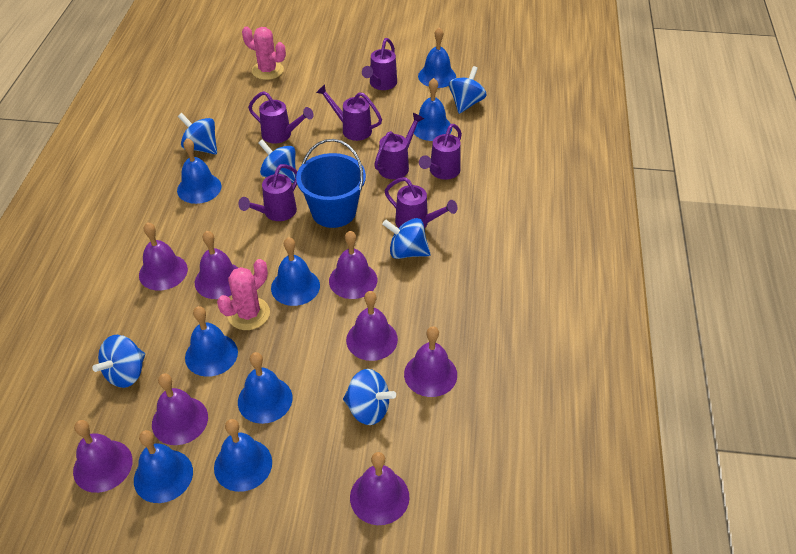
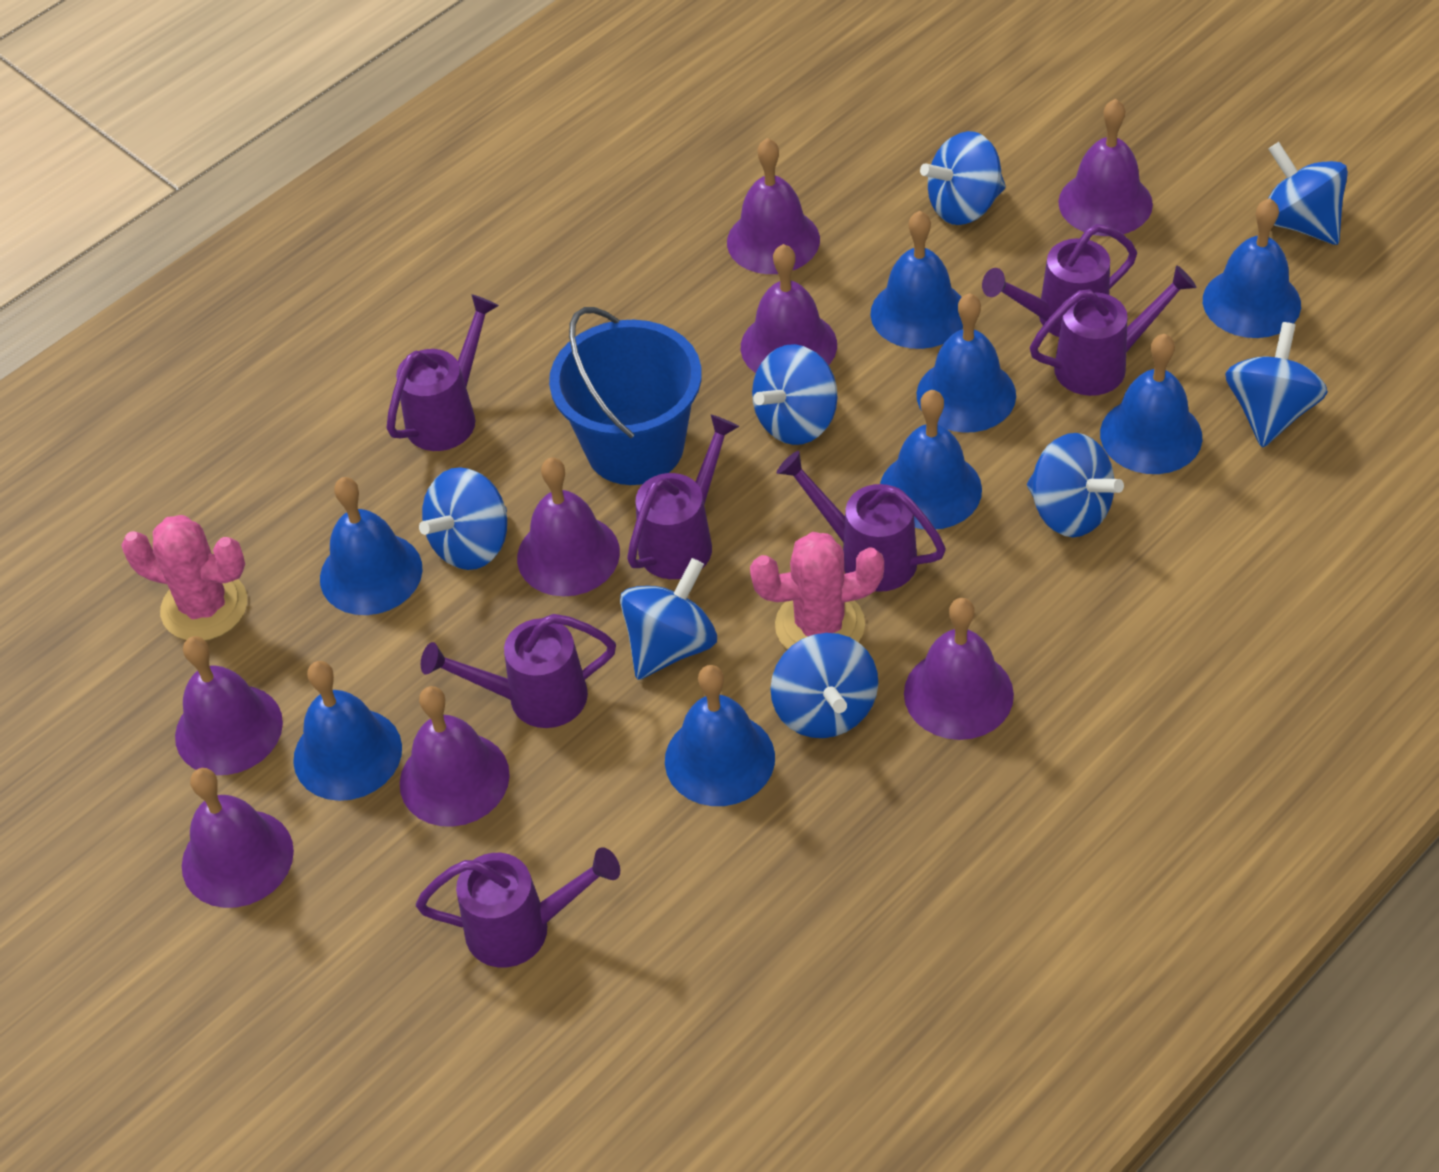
blue spinning top: 6 -> 8

